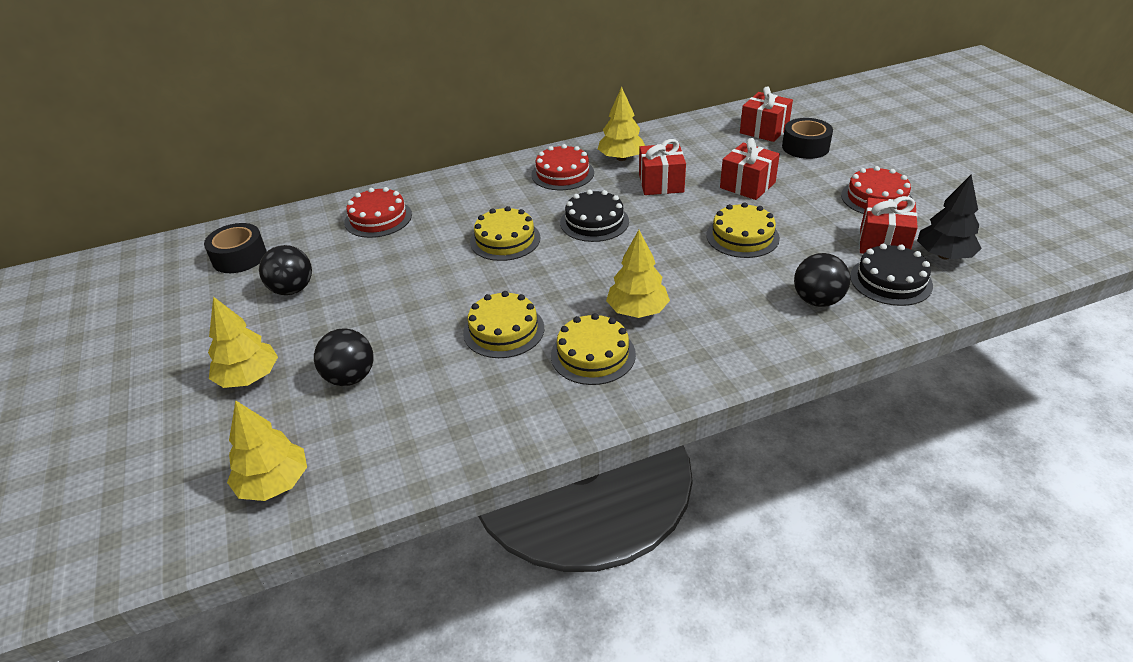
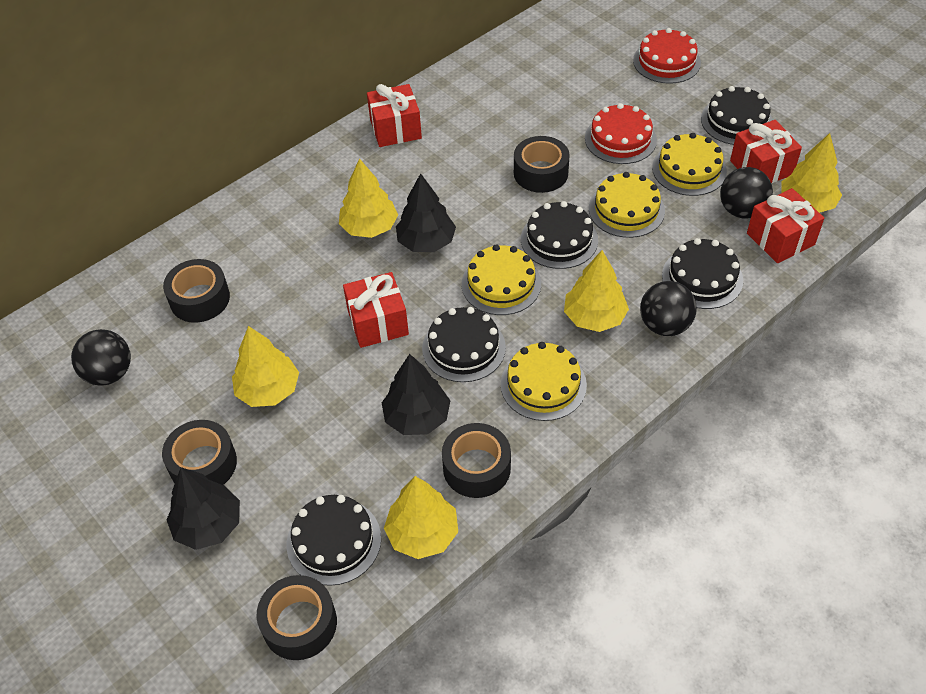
black cake: 2 -> 5
black tape: 2 -> 5
black tree: 1 -> 3
red cake: 3 -> 2
yellow tree: 4 -> 5

